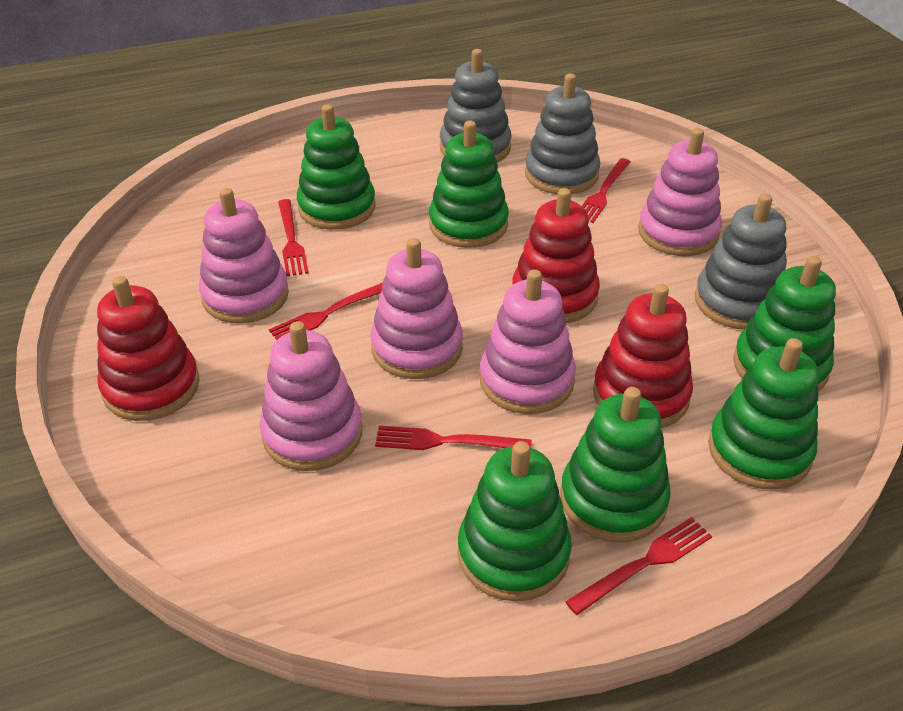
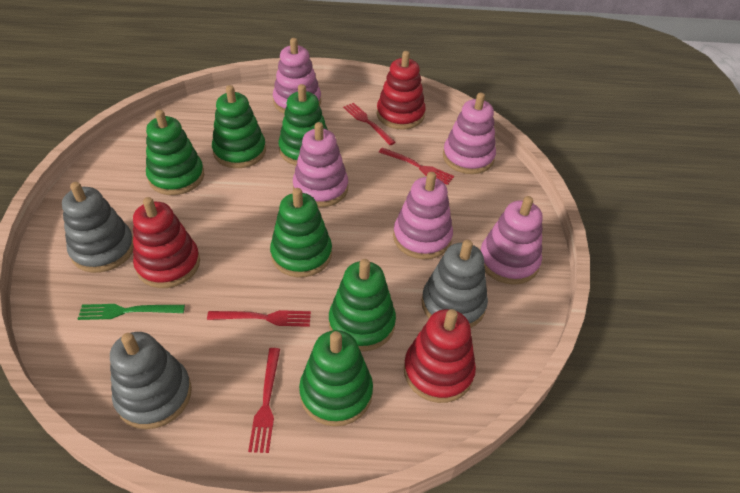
green fork: 0 -> 1
red fork: 5 -> 4

